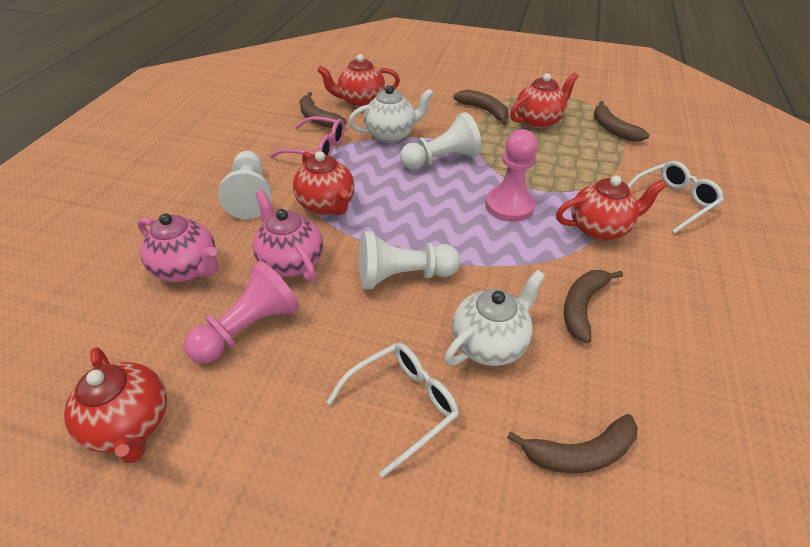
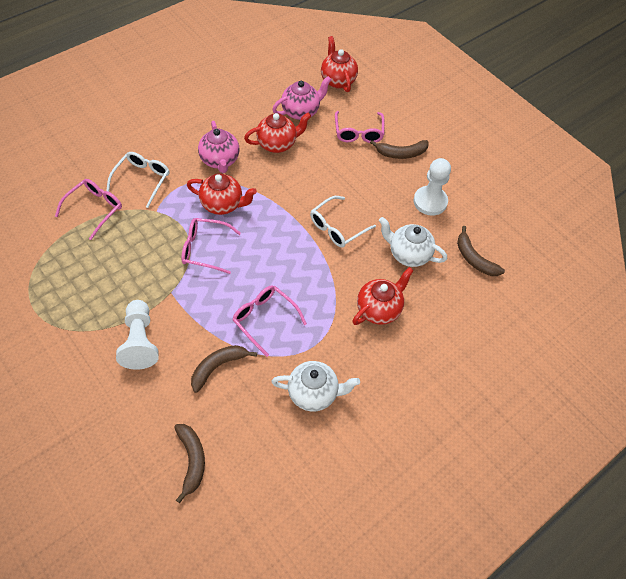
brown banana: 5 -> 4
pink glasses: 1 -> 4
pink pawn: 2 -> 0
red teapot: 5 -> 4
white pawn: 3 -> 2

